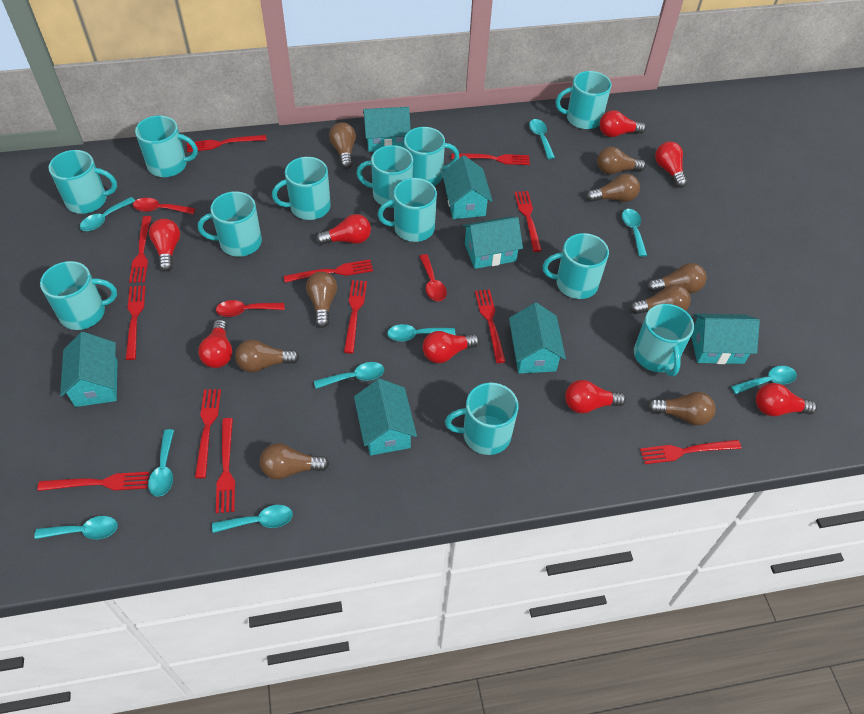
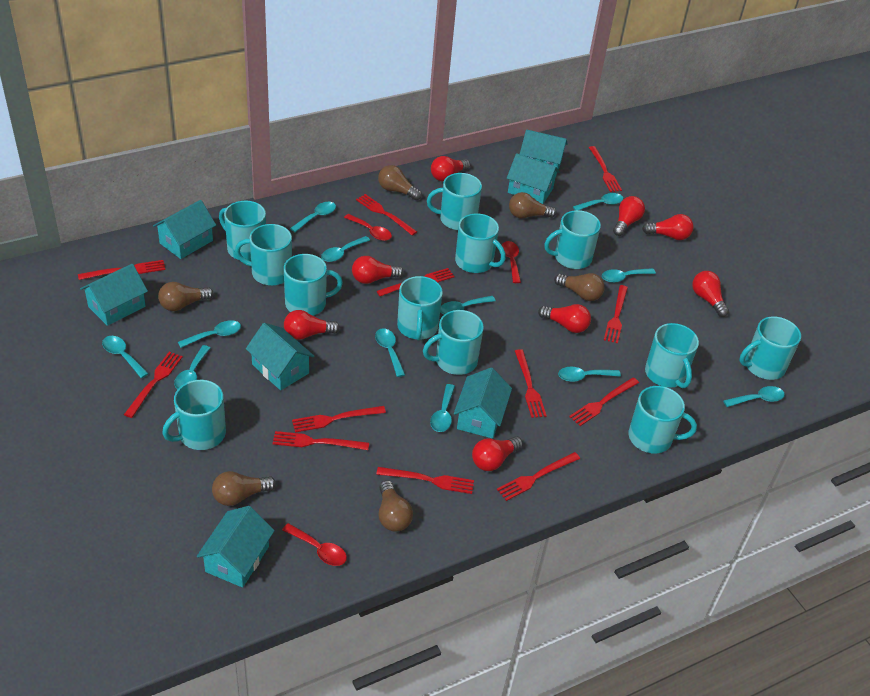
brown light bulb: 9 -> 6
turquoise spoon: 9 -> 12

